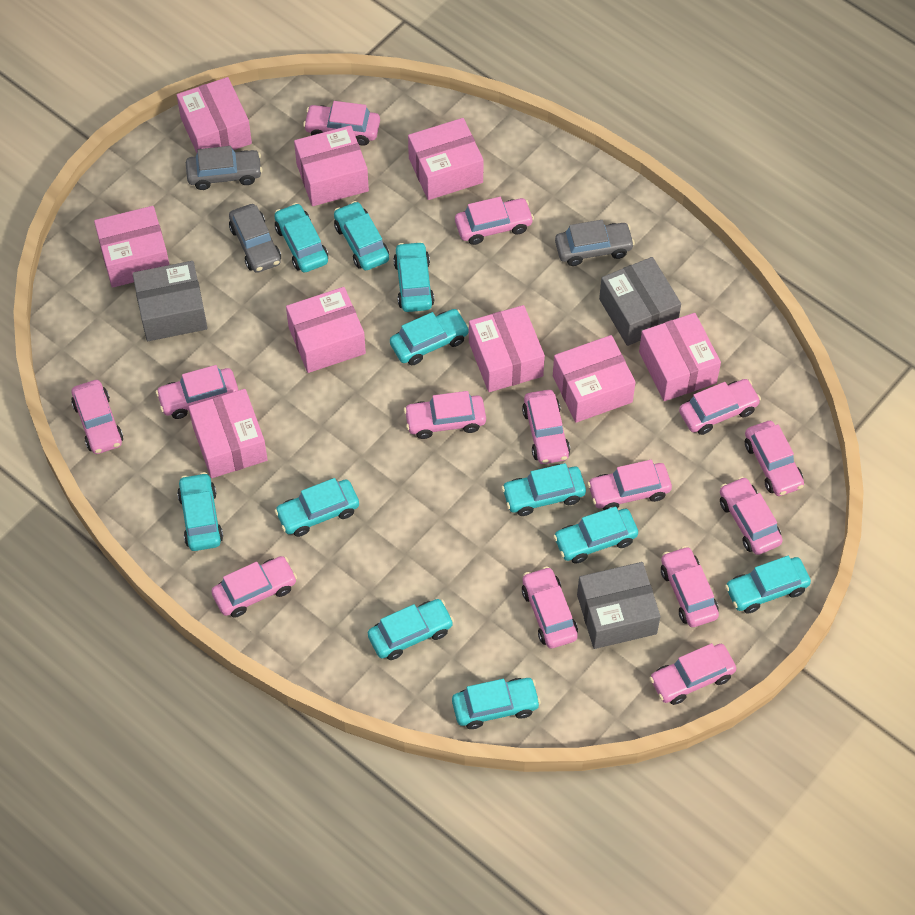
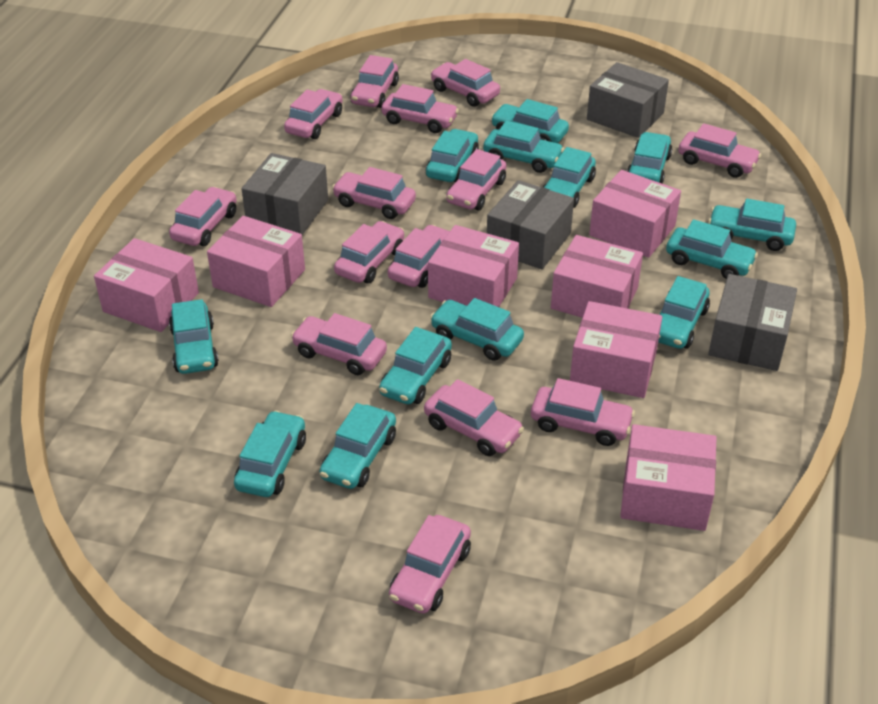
grey box: 3 -> 4
grey car: 3 -> 0
pink box: 9 -> 7
turquoise car: 11 -> 13

